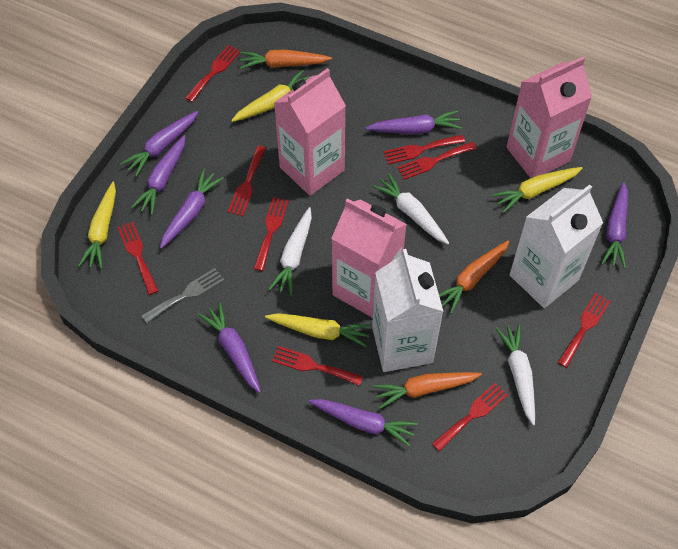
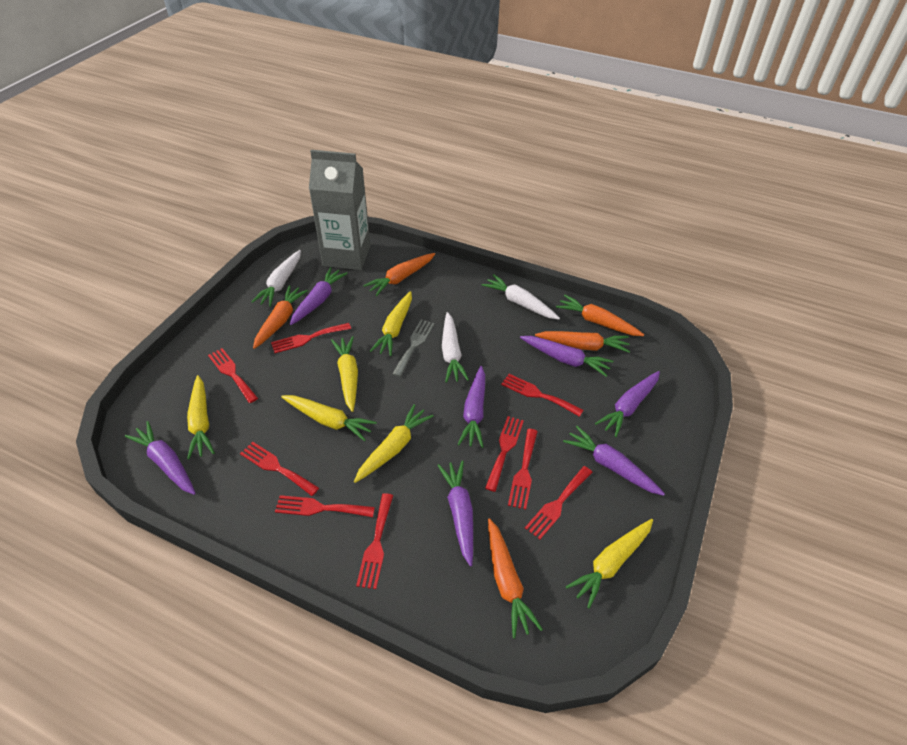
grey carton: 0 -> 1
orange carrot: 3 -> 5
pink carton: 3 -> 0
white carton: 2 -> 0
yellow carrot: 4 -> 6

